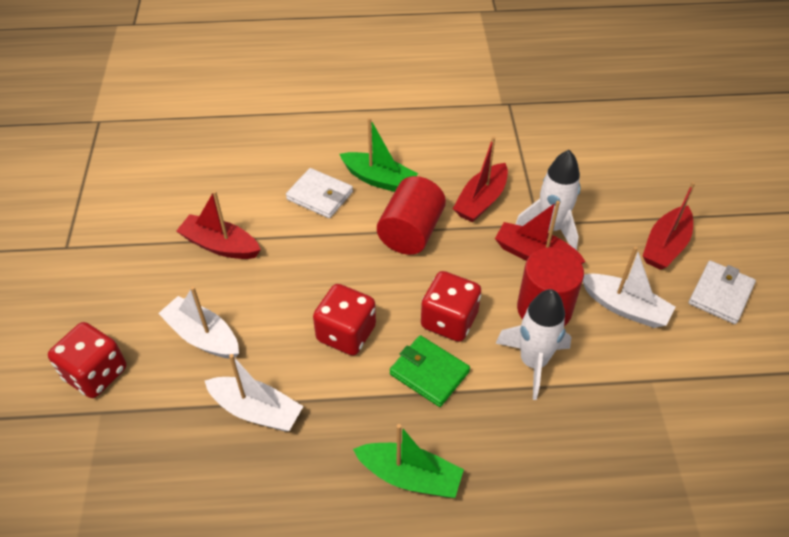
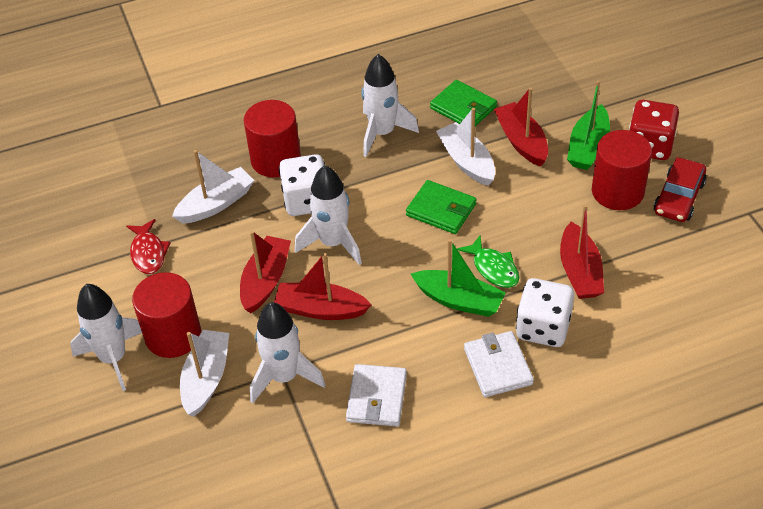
green fish: 0 -> 1
green wallet: 1 -> 2
red car: 0 -> 1
red cylinder: 2 -> 3
red dice: 3 -> 1
red fish: 0 -> 1
white dice: 0 -> 2
white rocket: 2 -> 4

